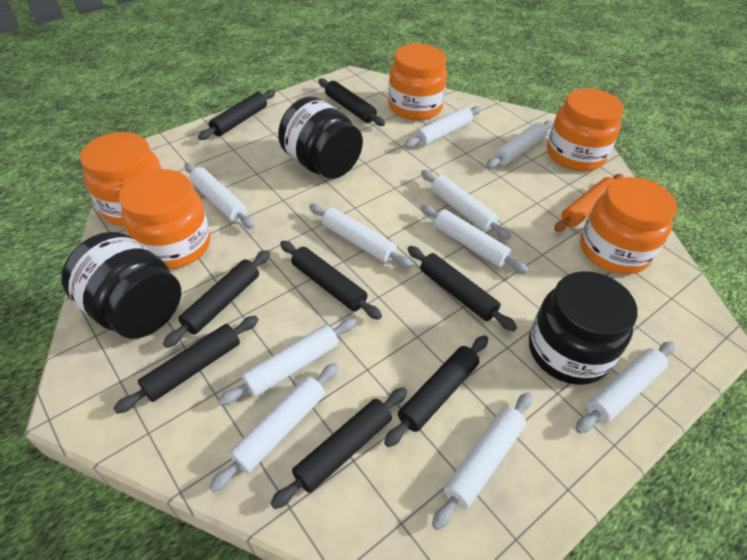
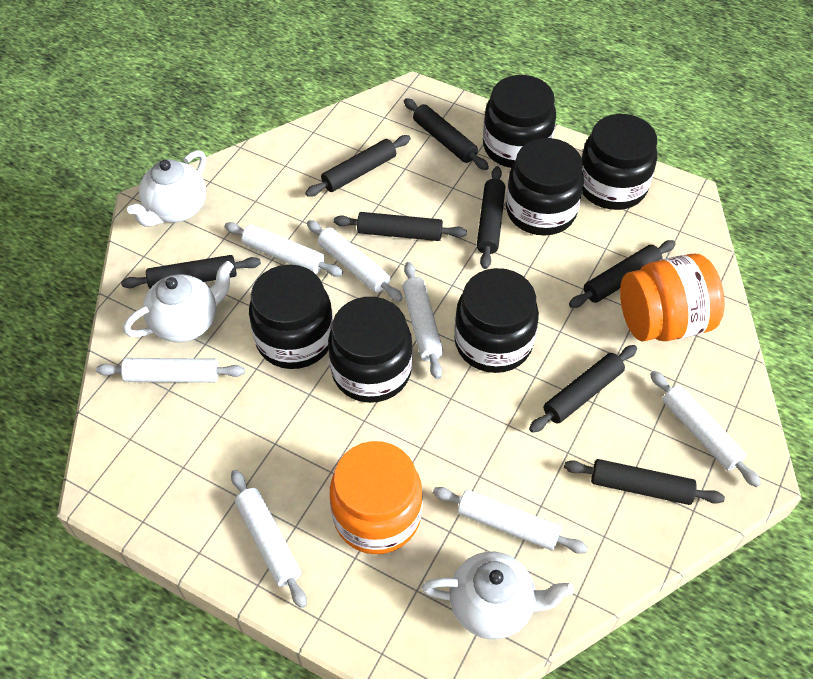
black jar: 3 -> 6
orange jar: 5 -> 2
orange rolling pin: 1 -> 0
white rolling pin: 10 -> 7
white teapot: 0 -> 3

